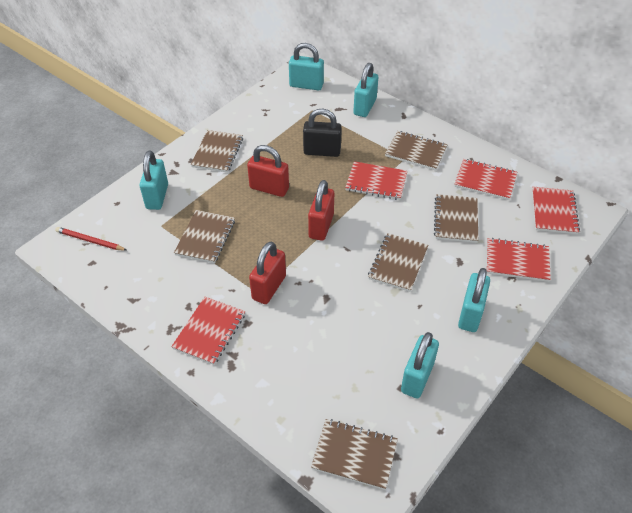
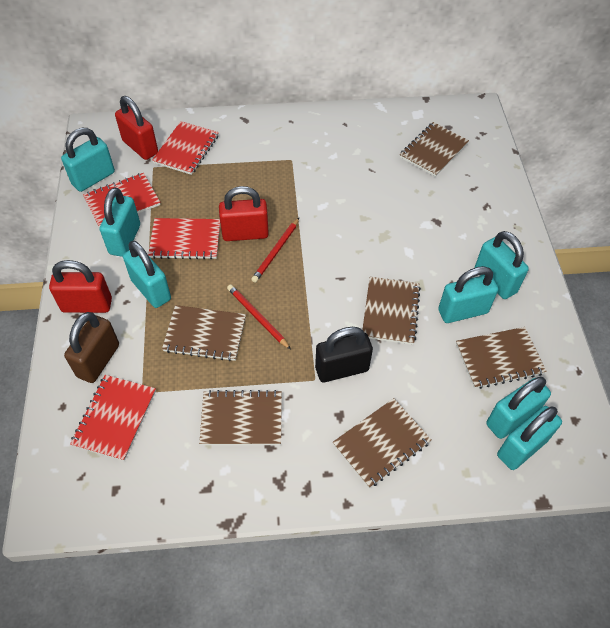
brown padlock: 0 -> 1
red notebook: 5 -> 4
red pencil: 1 -> 2
turquoise padlock: 5 -> 7

